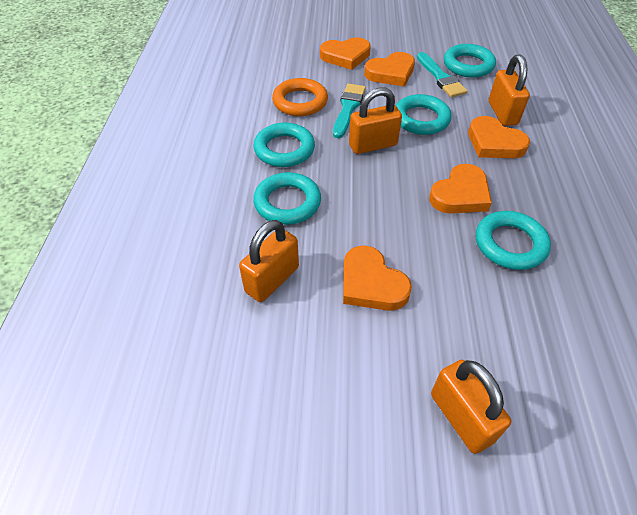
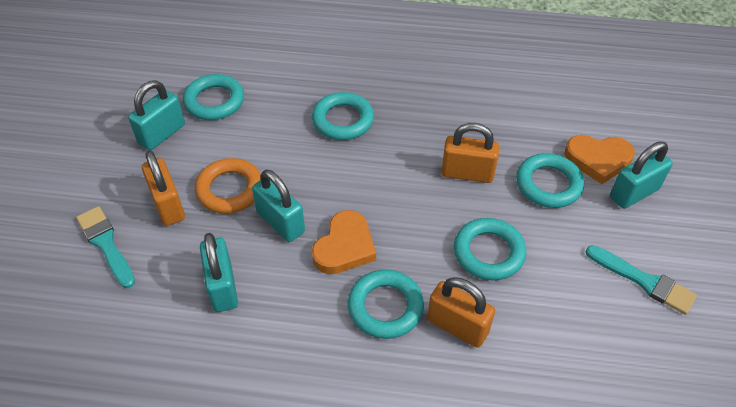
orange heart: 5 -> 2
orange padlock: 4 -> 3
turquoise padlock: 0 -> 4

